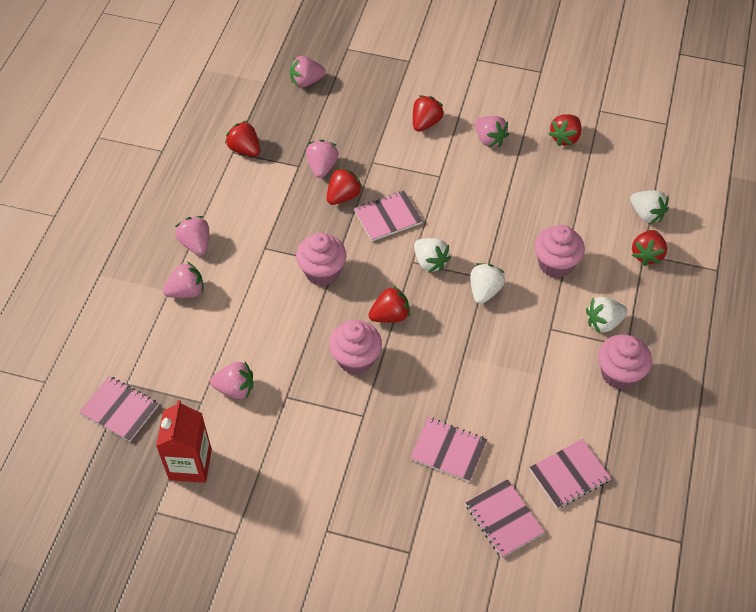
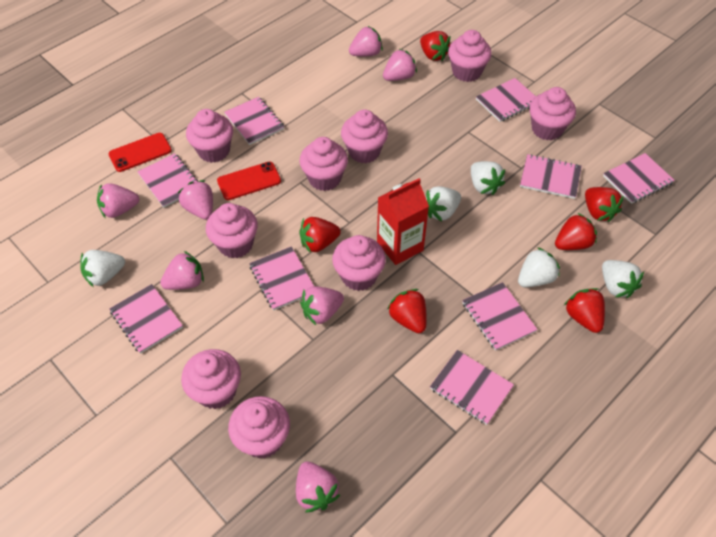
pink cupcake: 4 -> 9
pink notebook: 5 -> 9
pink strawberry: 6 -> 7
red phone: 0 -> 2
white strawberry: 4 -> 5

